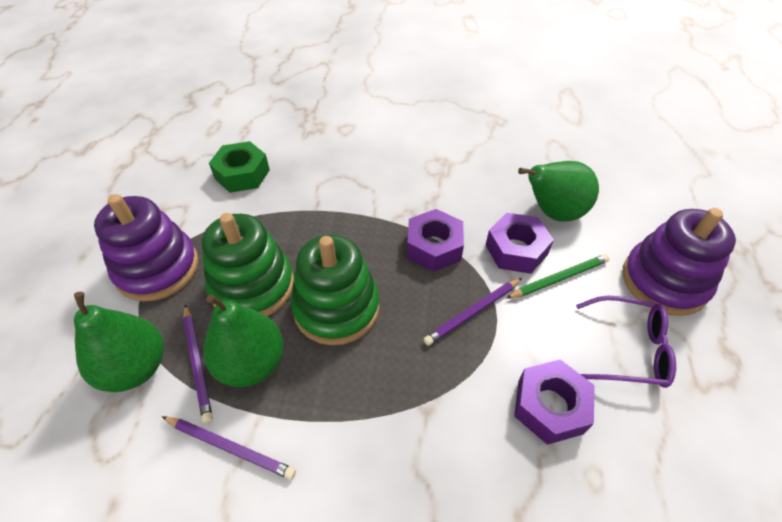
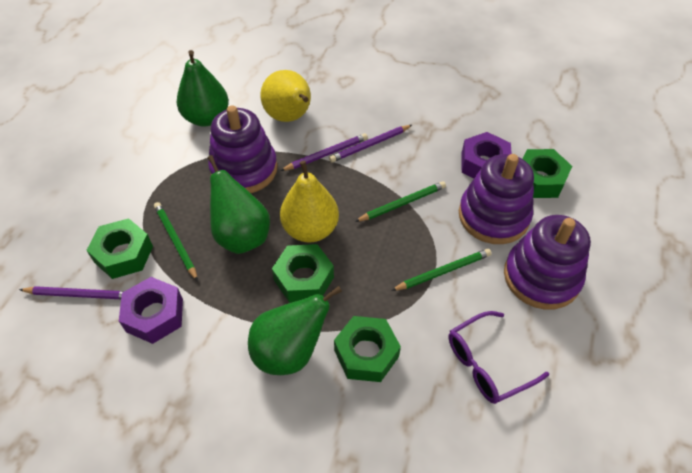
green nut: 1 -> 4
green pencil: 1 -> 3
green stacking toy: 2 -> 0
purple nut: 3 -> 2
purple stacking toy: 2 -> 3
yellow pear: 0 -> 2

